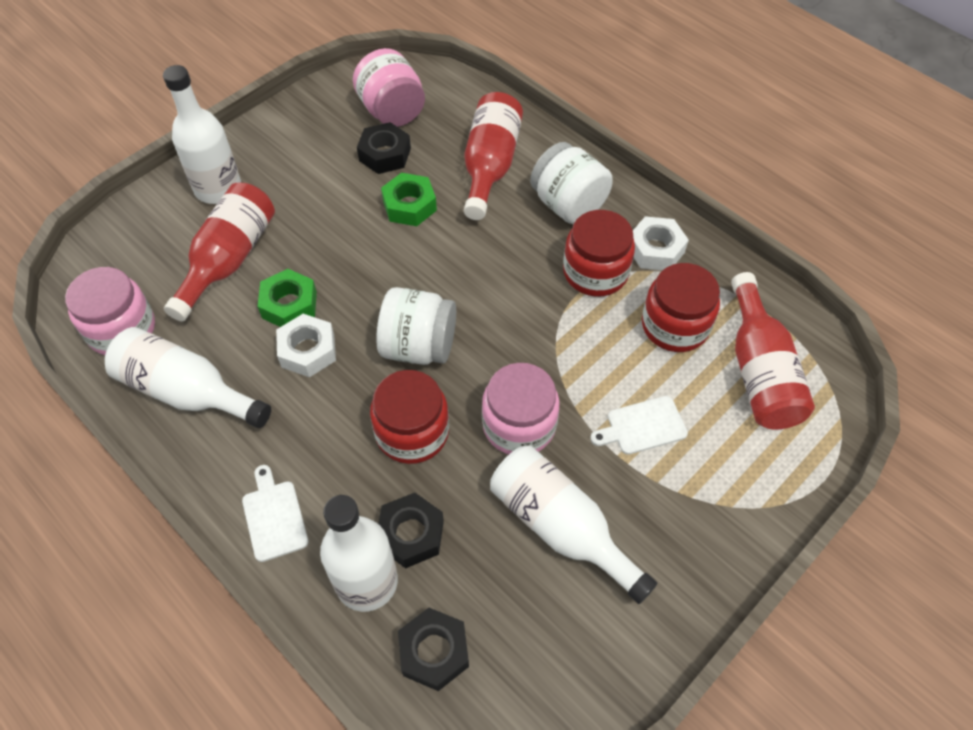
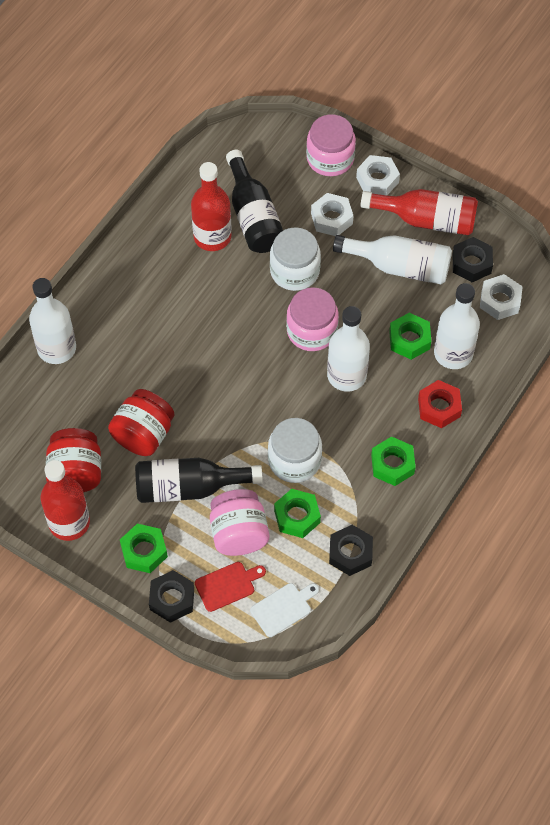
black bottle: 0 -> 2
green nut: 2 -> 4
red cutting board: 0 -> 1
red jar: 3 -> 2
red nut: 0 -> 1
white cutting board: 2 -> 1
white nut: 2 -> 3

